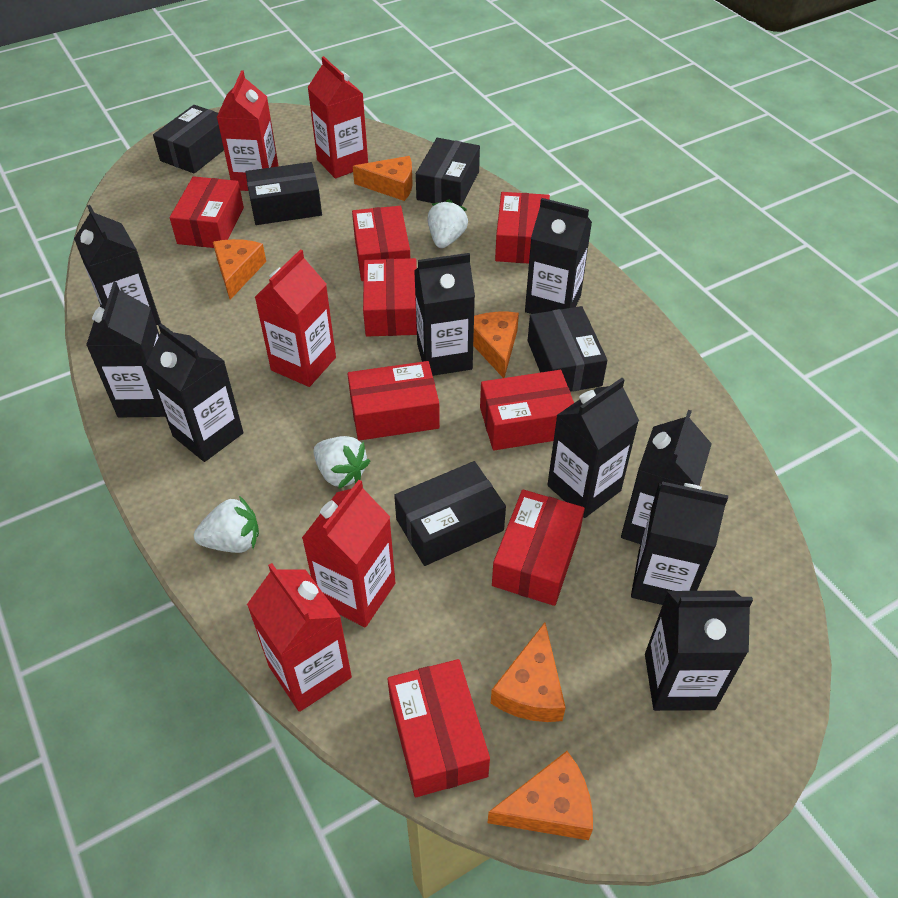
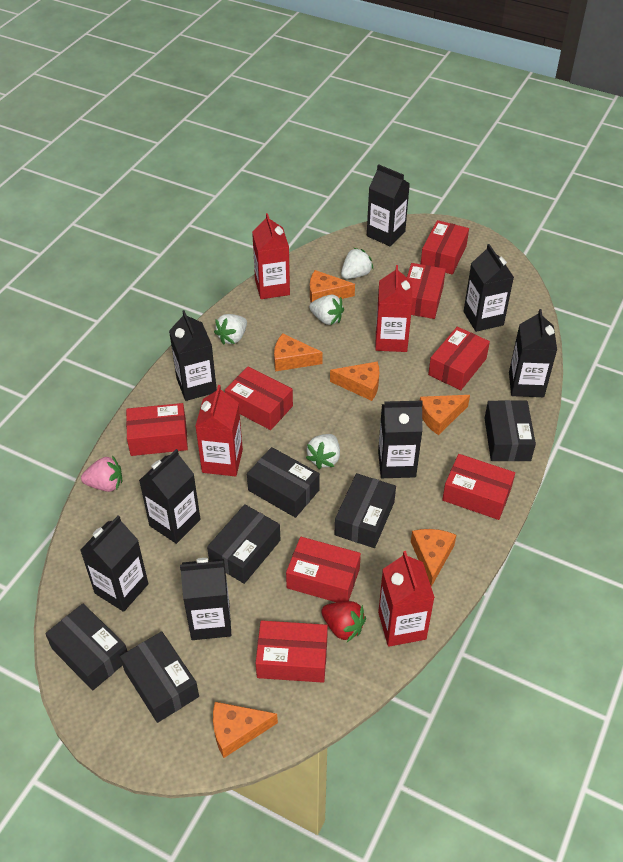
black box: 5 -> 6
black carton: 9 -> 8
orange cheese: 5 -> 6
pink strawberry: 0 -> 1
red carton: 5 -> 4
red strawberry: 0 -> 1
white strawberry: 3 -> 4

